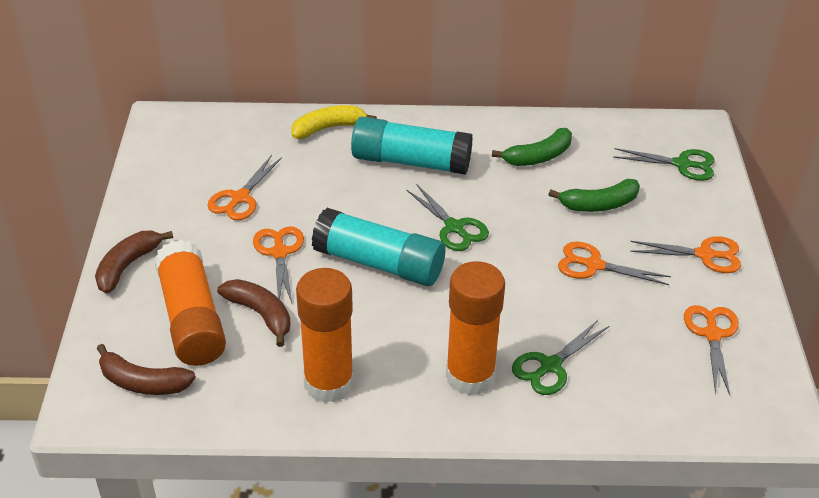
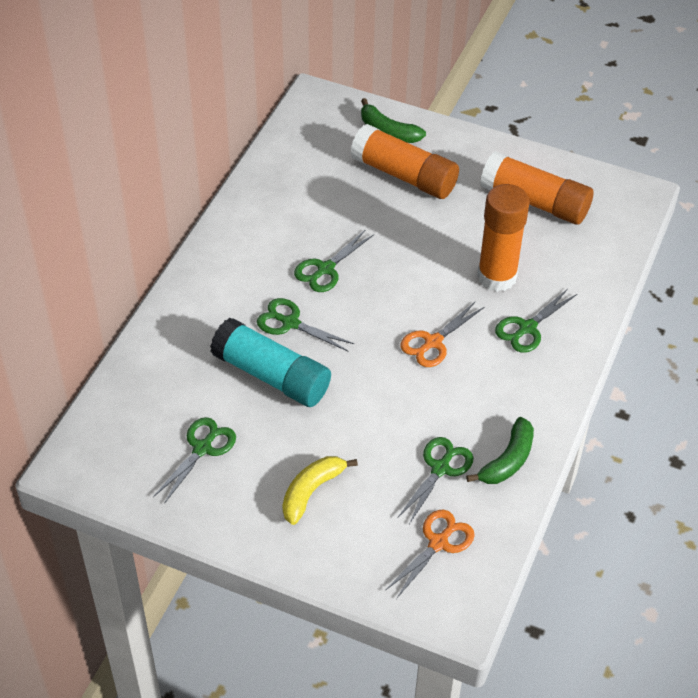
brown banana: 3 -> 0
green scissors: 3 -> 5
orange scissors: 5 -> 2
turquoise glue stick: 2 -> 1

